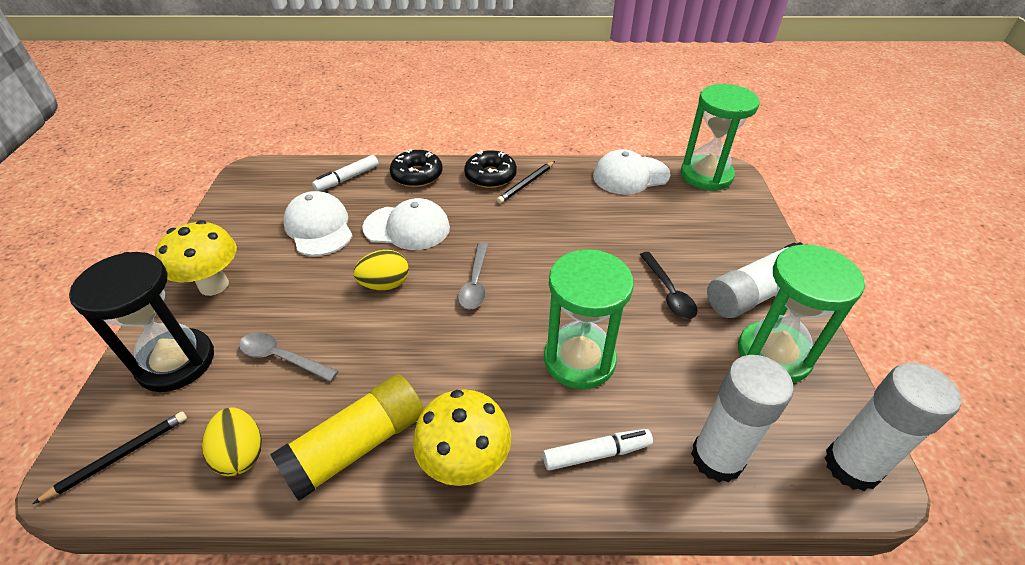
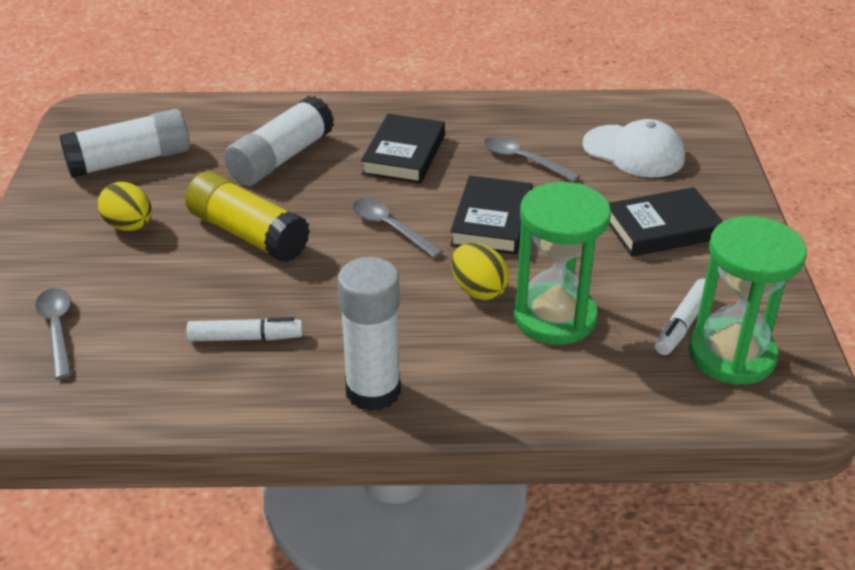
black book: 0 -> 3
black donut: 2 -> 0
black hourglass: 1 -> 0
black pencil: 2 -> 0
black spoon: 1 -> 0
green hourglass: 3 -> 2
grey spoon: 2 -> 3
white cap: 3 -> 1
yellow mushroom: 2 -> 0

